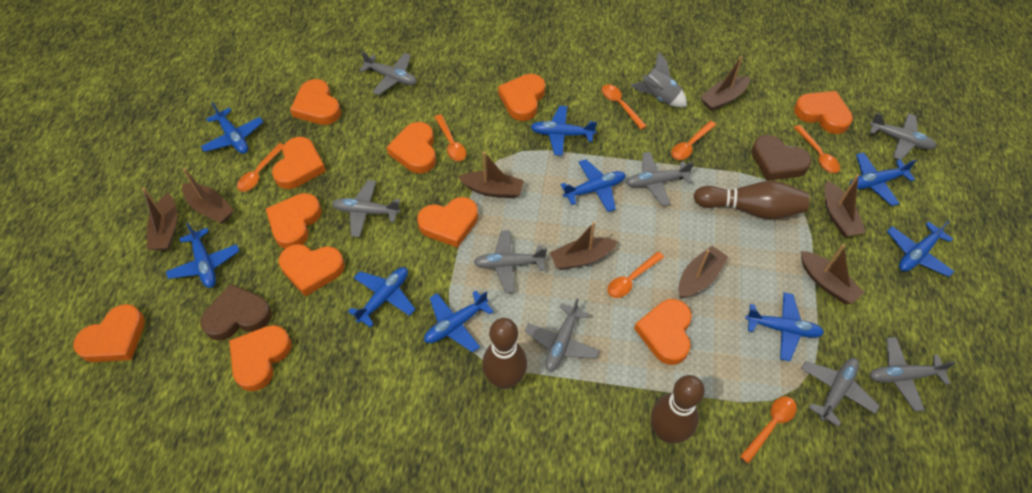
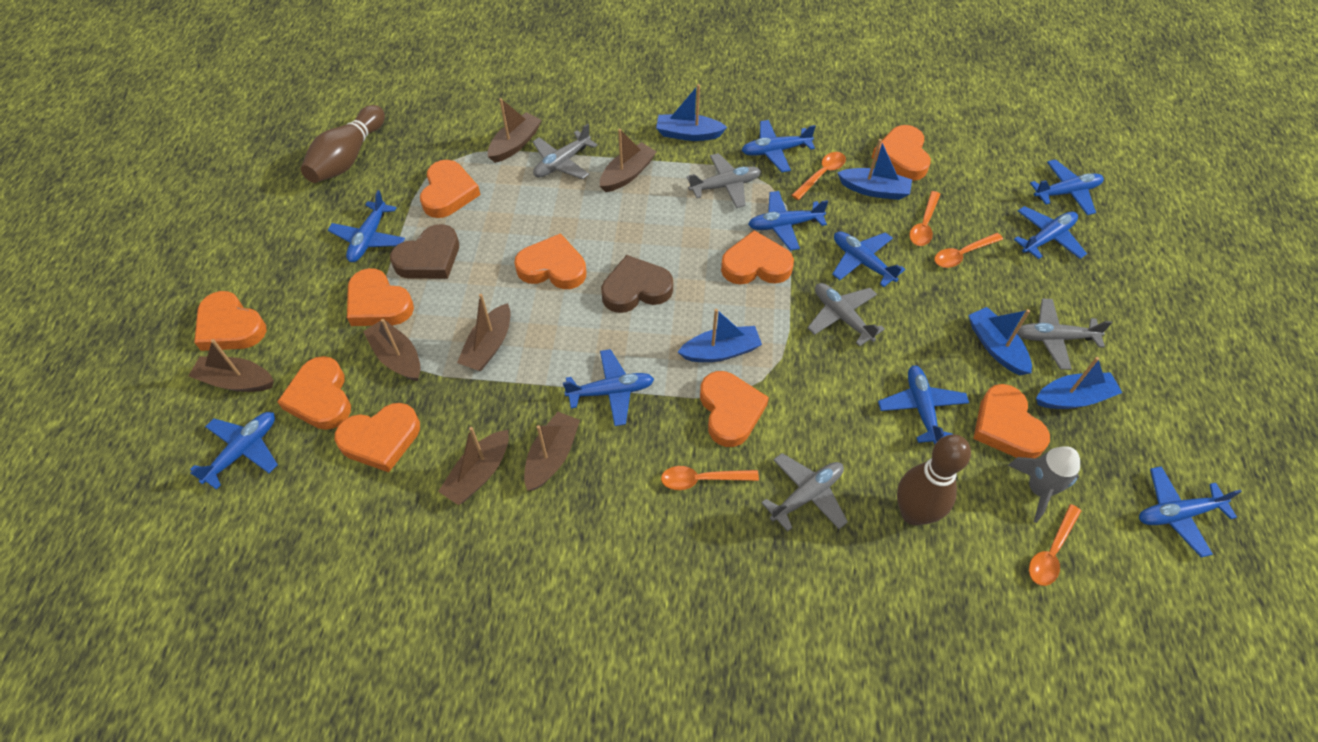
blue boat: 0 -> 5
blue plane: 9 -> 10
brown boat: 8 -> 7
brown bowling pin: 3 -> 2
grey plane: 8 -> 5
orange heart: 11 -> 10
orange spoon: 7 -> 5

